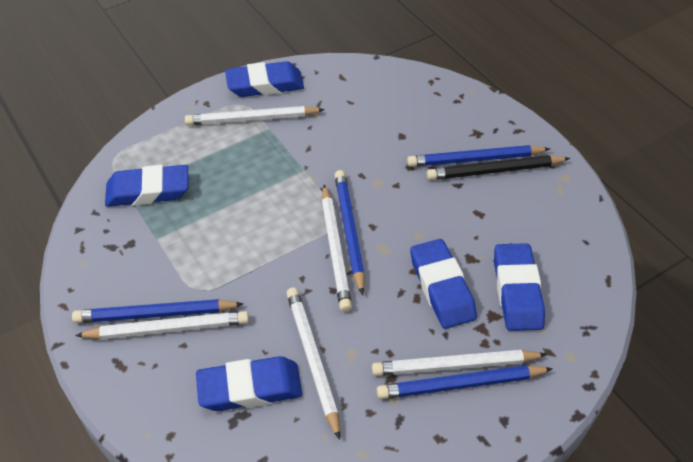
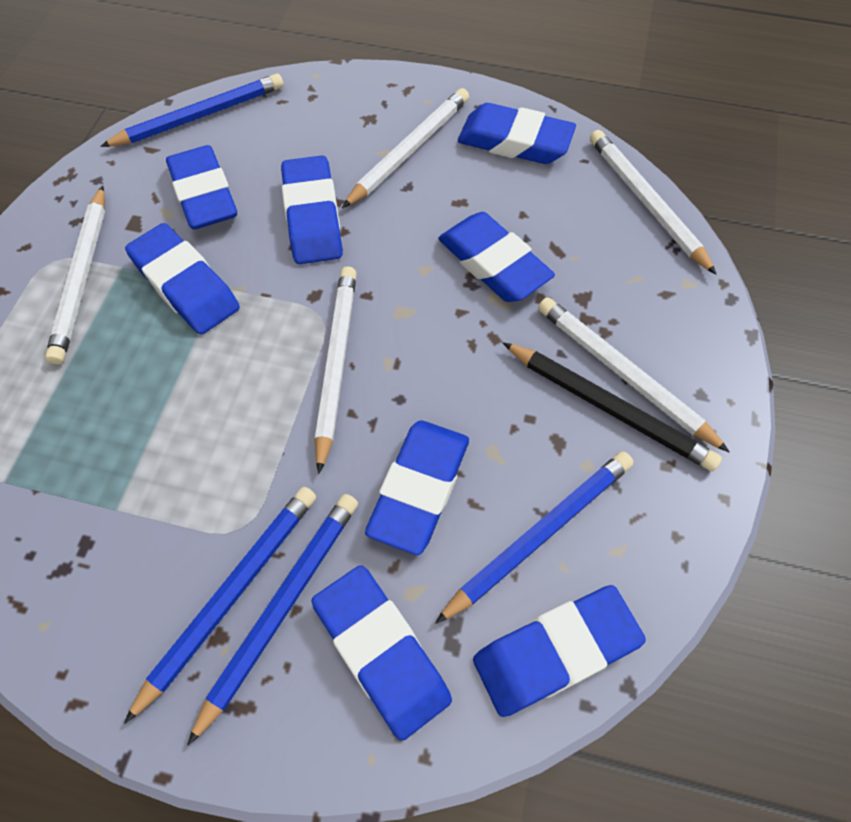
blue eraser: 5 -> 8

